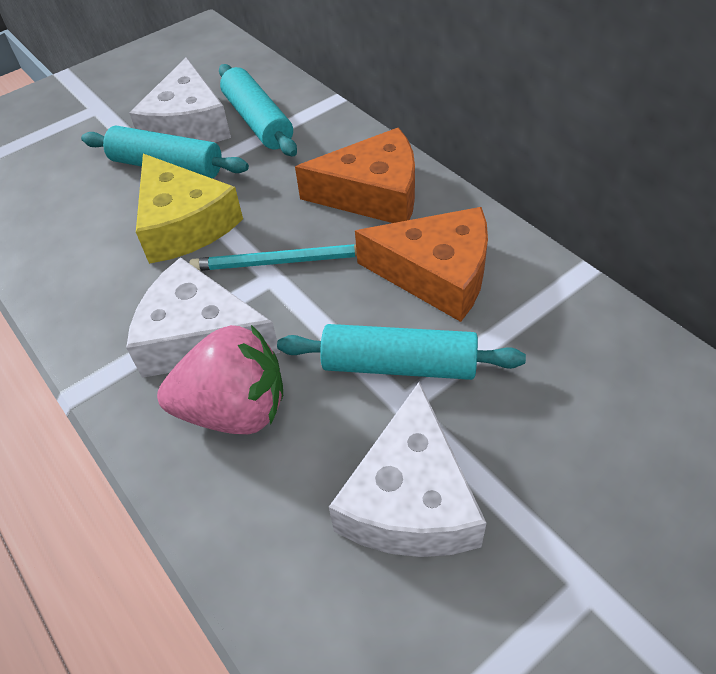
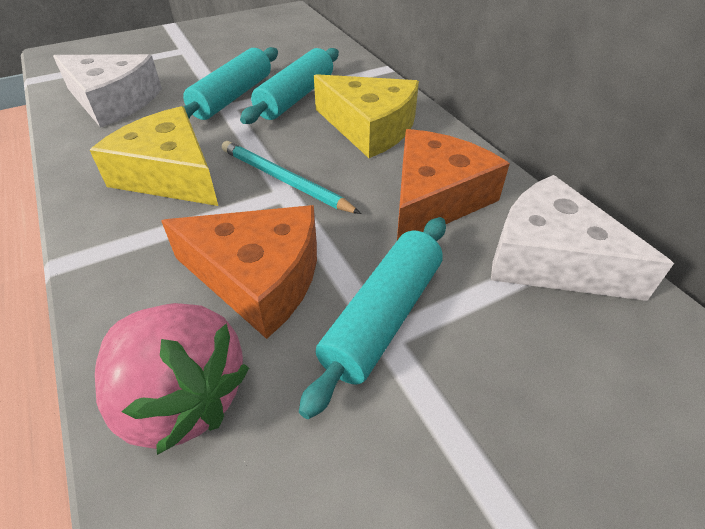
white cheese: 3 -> 2
yellow cheese: 1 -> 2

